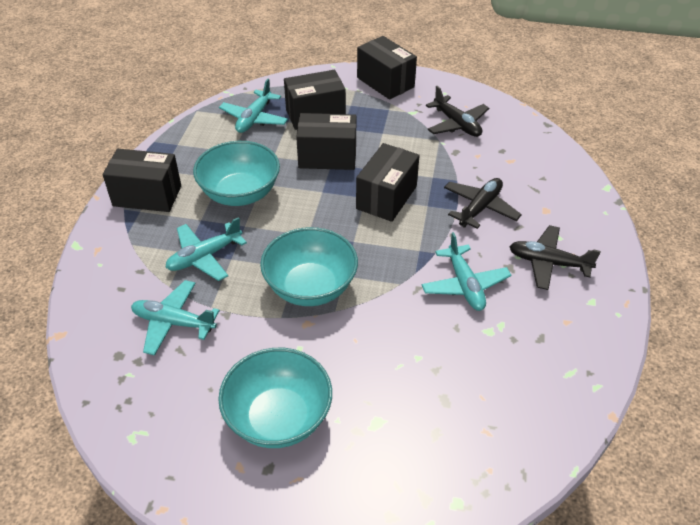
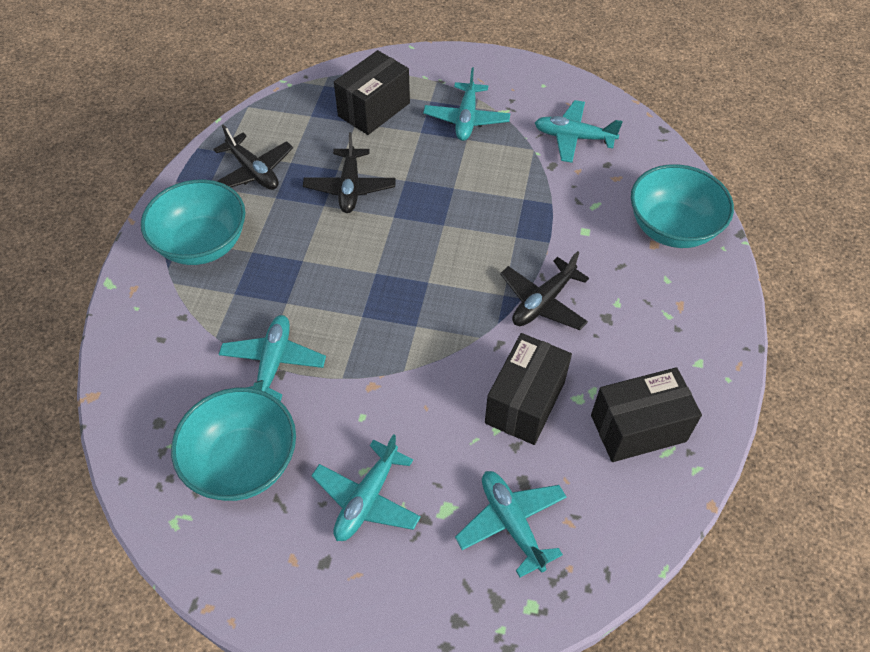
black box: 5 -> 3
turquoise plane: 4 -> 5

